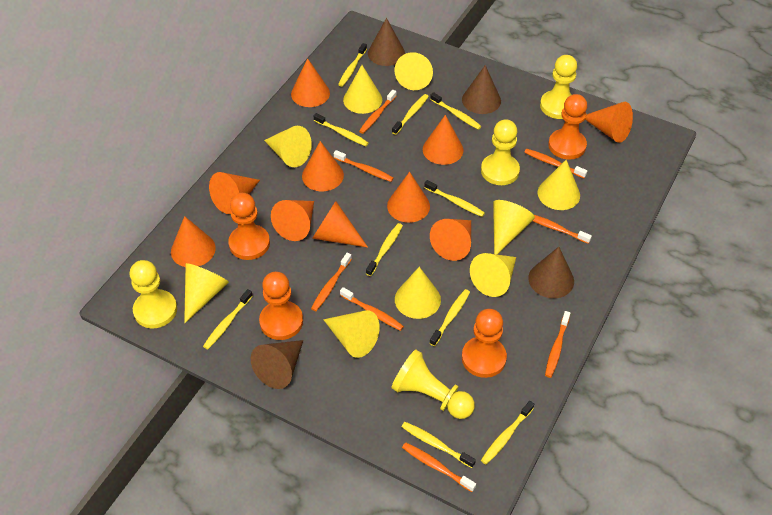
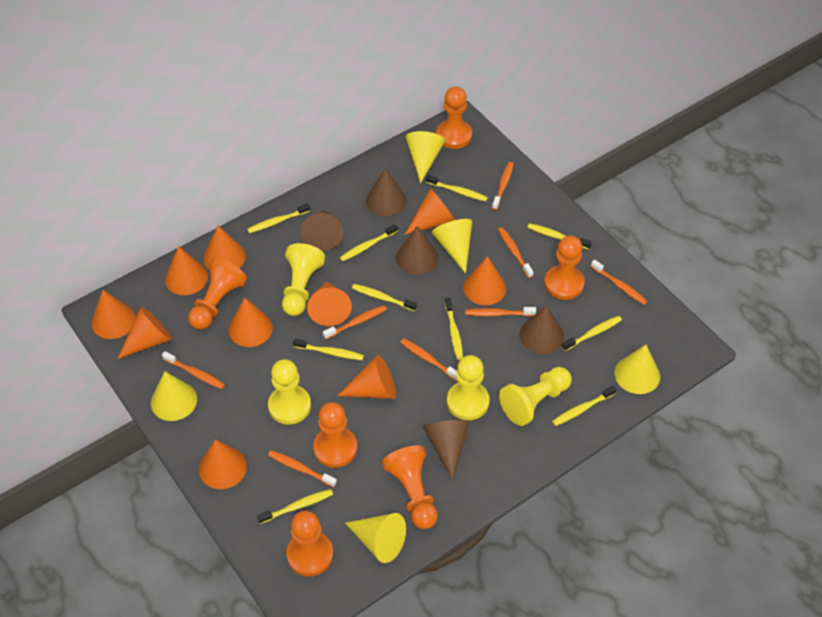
brown cone: 4 -> 5
orange pawn: 4 -> 6
yellow cone: 9 -> 5

